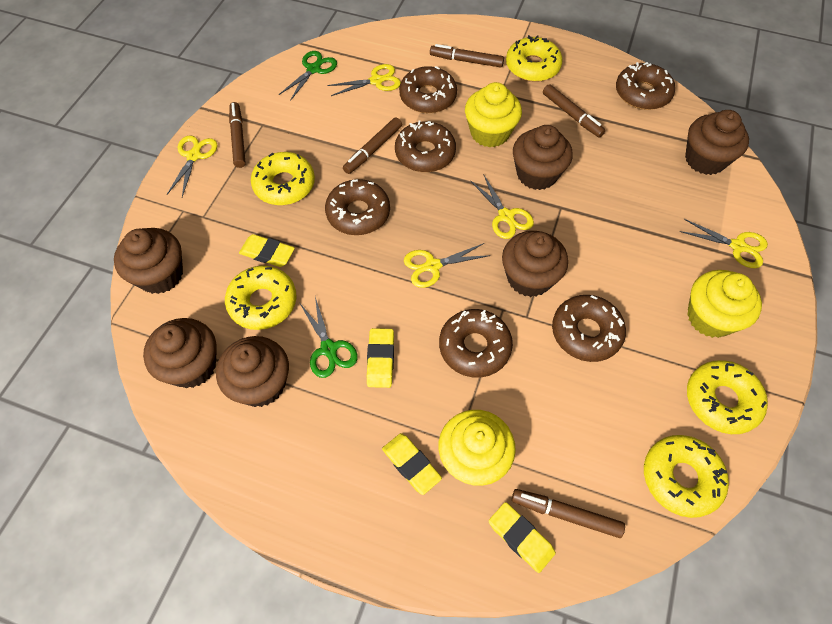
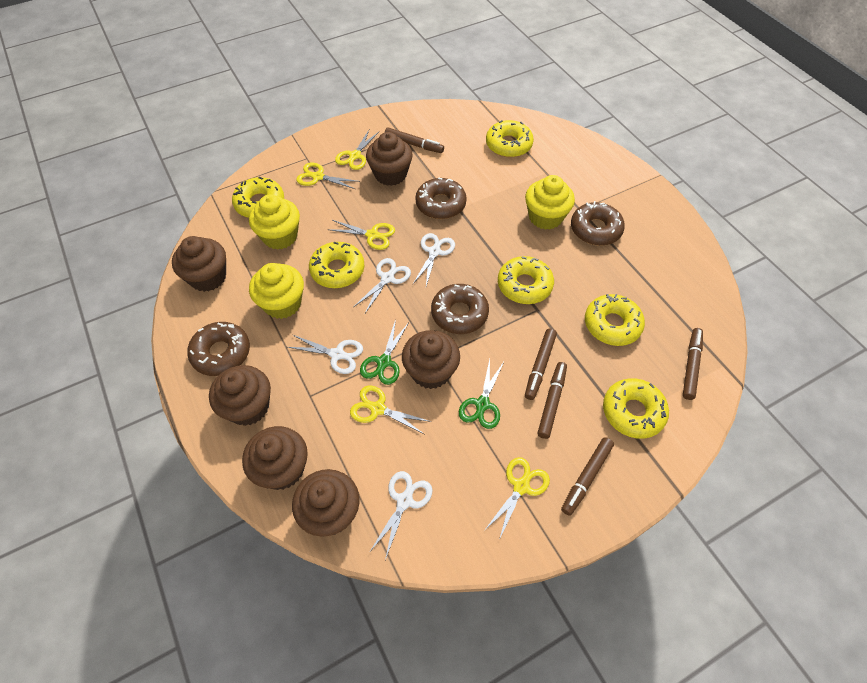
brown donut: 6 -> 4
white scissors: 0 -> 4
yellow donut: 5 -> 6
yellow eraser: 4 -> 0

